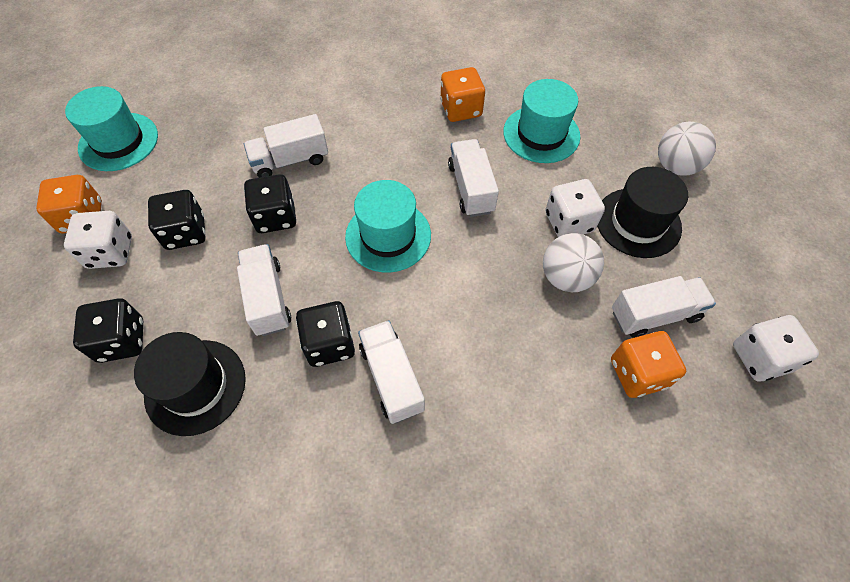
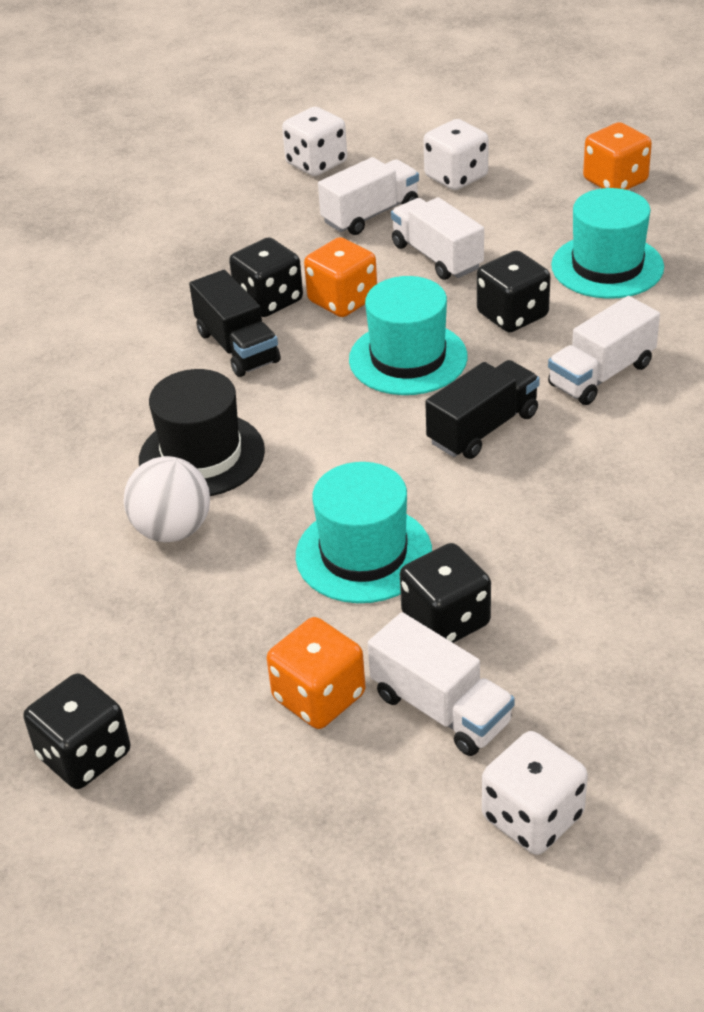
black hat: 2 -> 1
black truck: 0 -> 2
white ball: 2 -> 1
white truck: 5 -> 4

